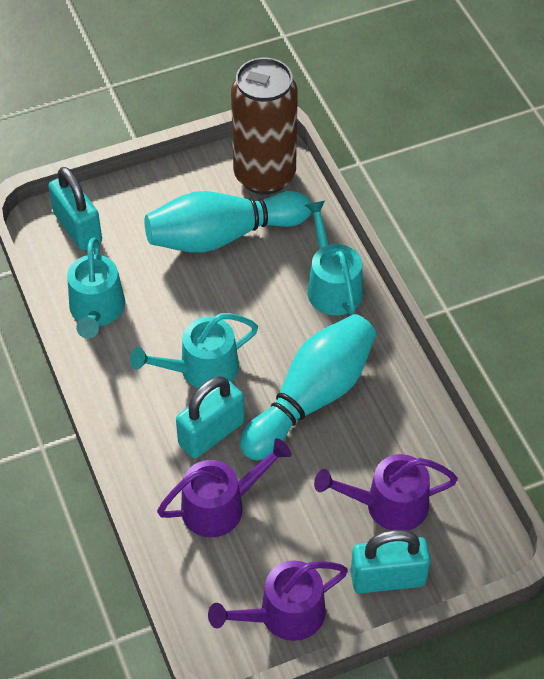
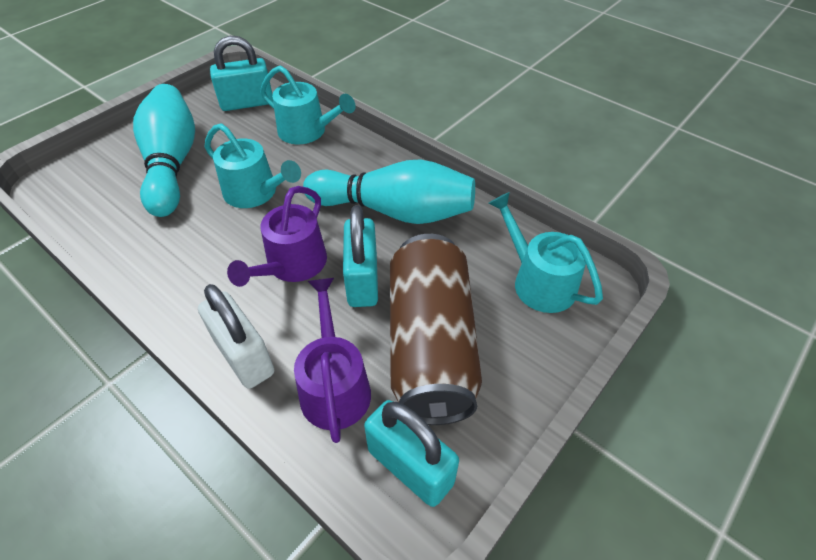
purple watering can: 3 -> 2
white padlock: 0 -> 1

